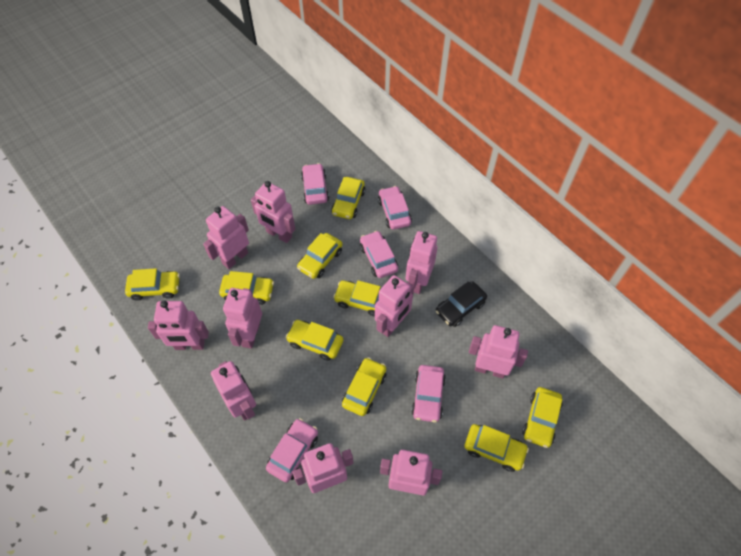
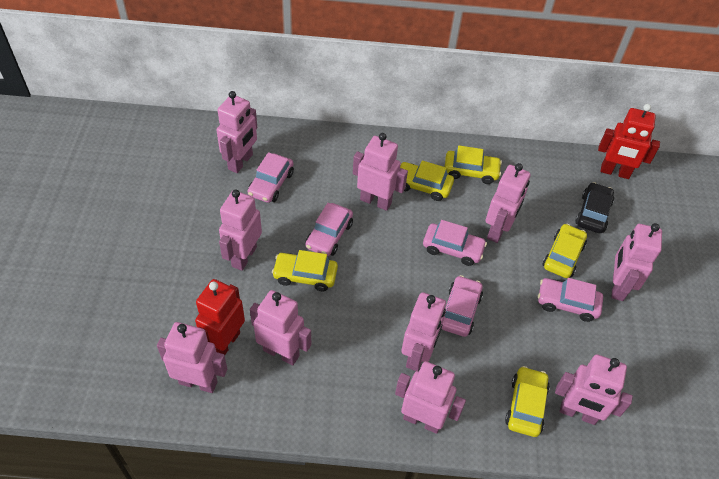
red robot: 0 -> 2
yellow car: 9 -> 5

